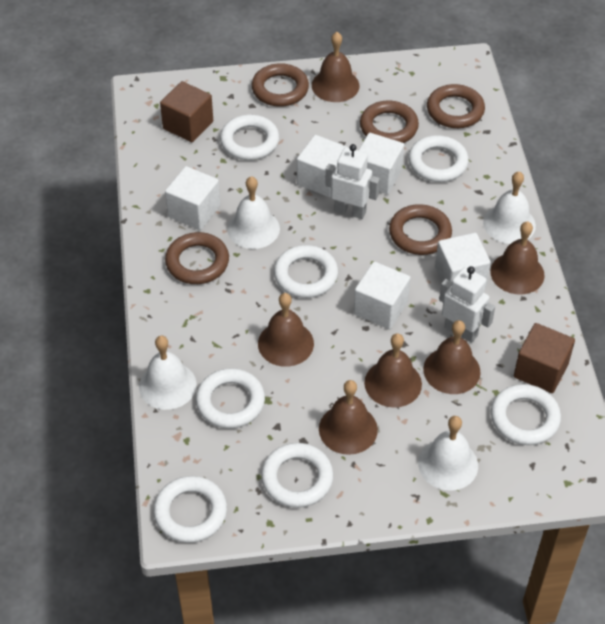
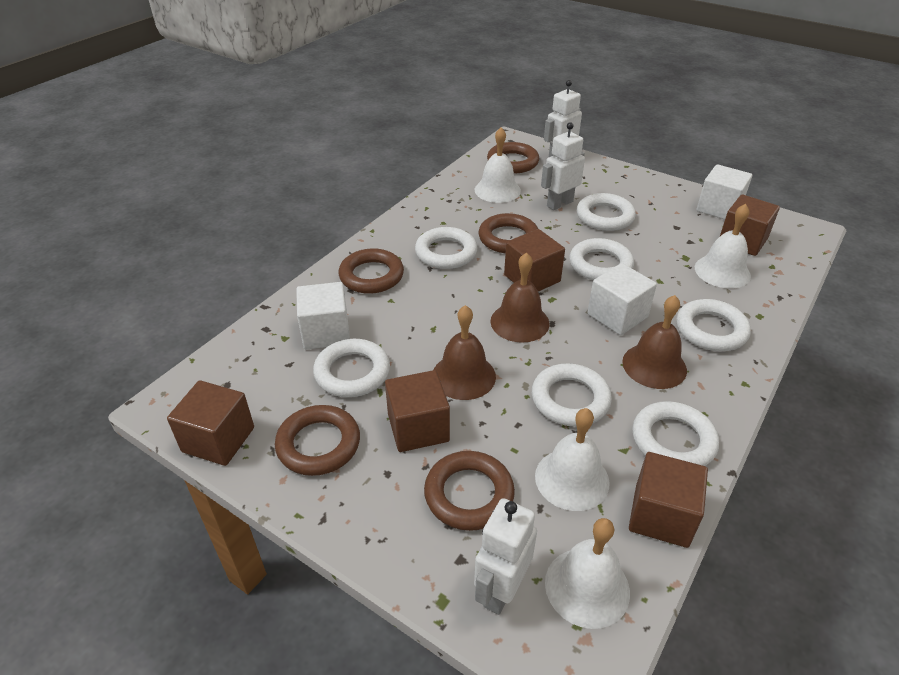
brown bell: 6 -> 3
brown cube: 2 -> 5
white cube: 5 -> 3
white robot: 2 -> 3

